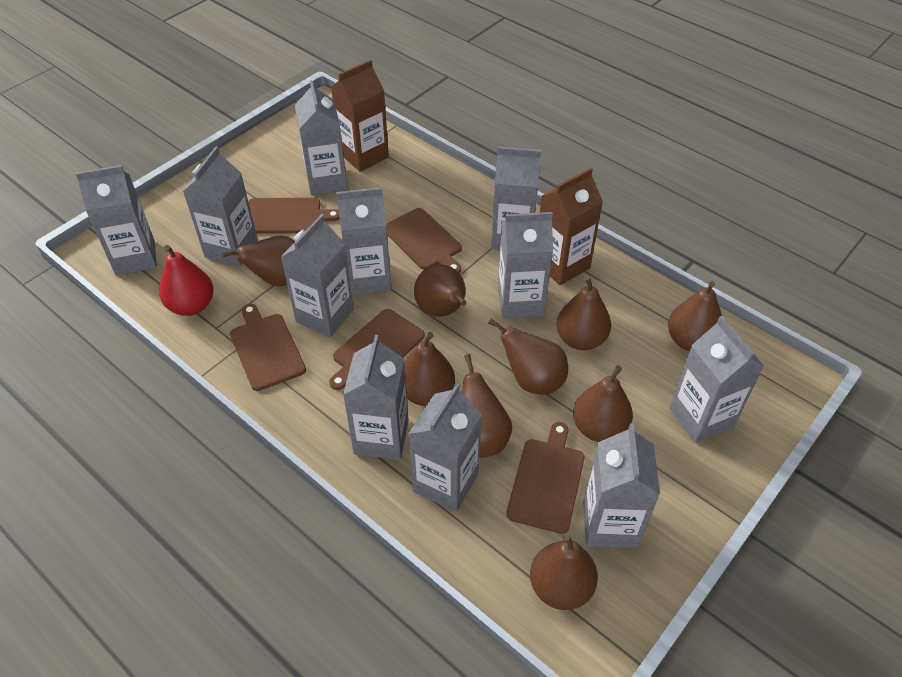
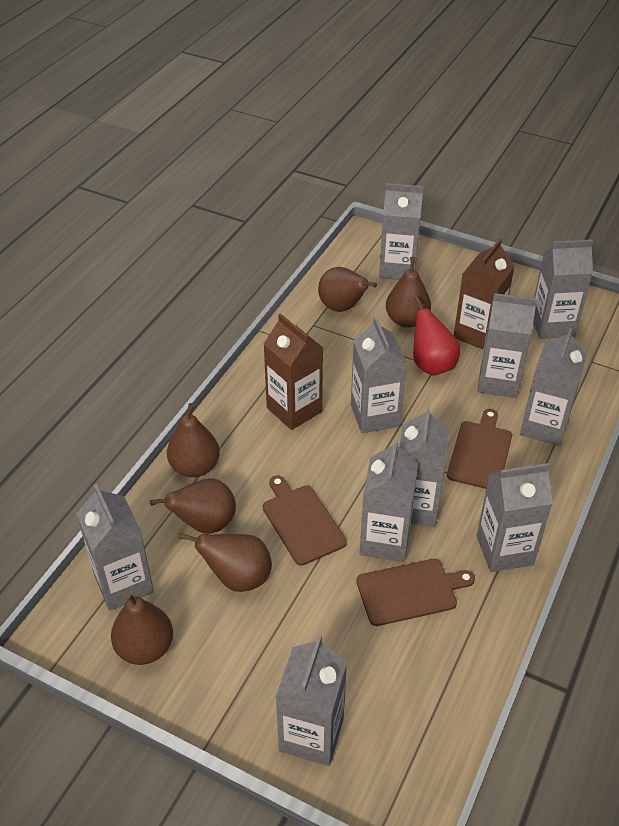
brown cutting board: 5 -> 3
brown pear: 9 -> 6
grey carton: 11 -> 10

